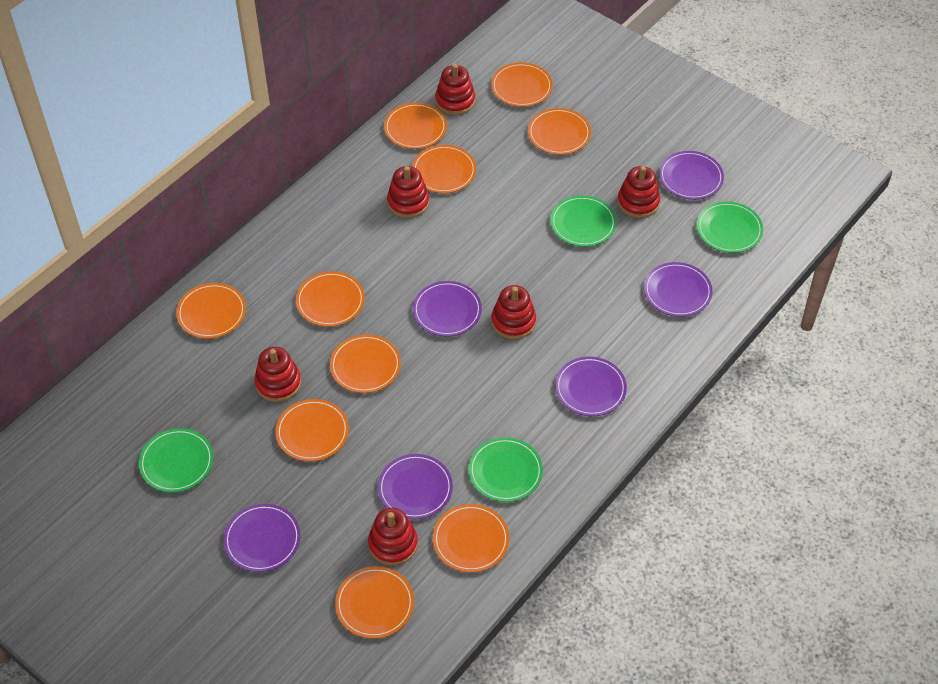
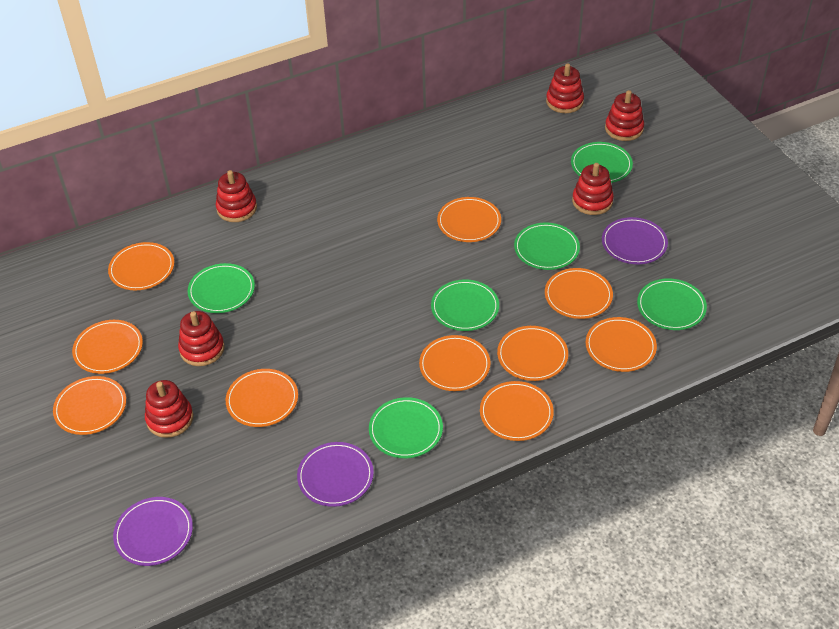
green plate: 4 -> 6
purple plate: 6 -> 3

